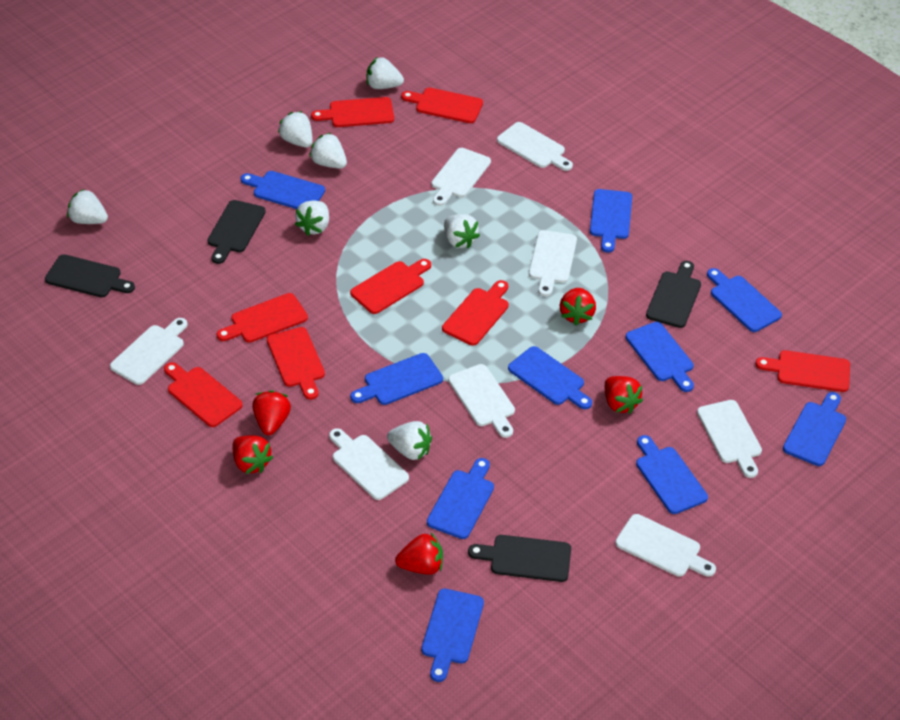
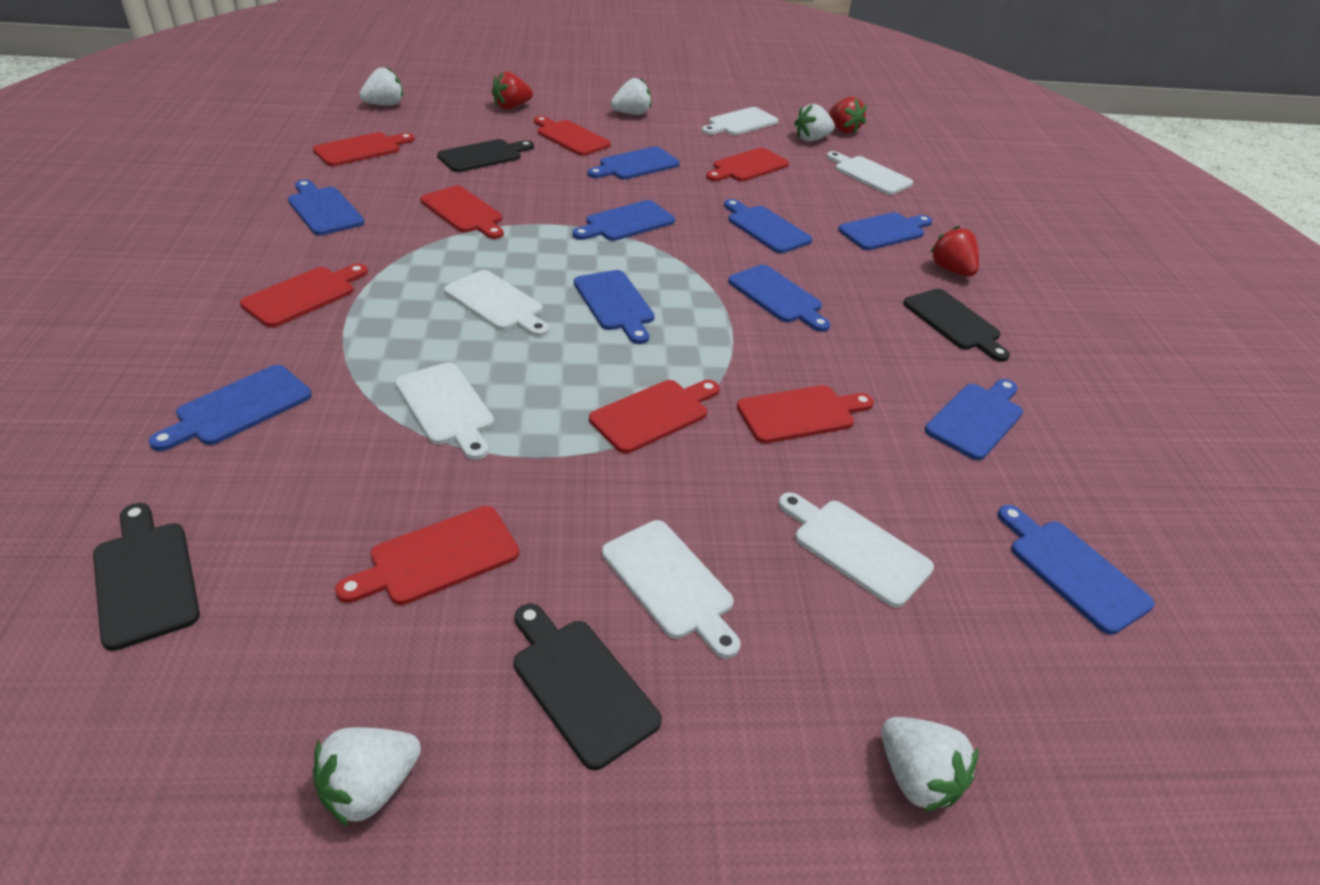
red strawberry: 5 -> 3
white cutting board: 8 -> 6
white strawberry: 7 -> 5

